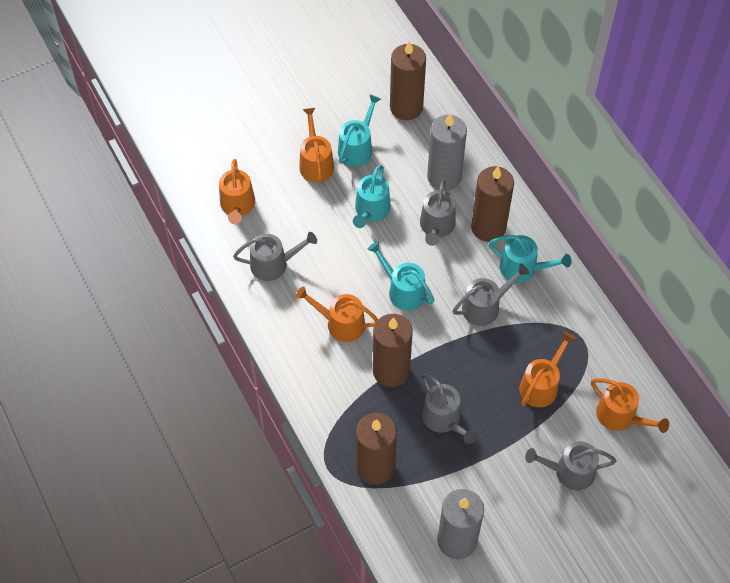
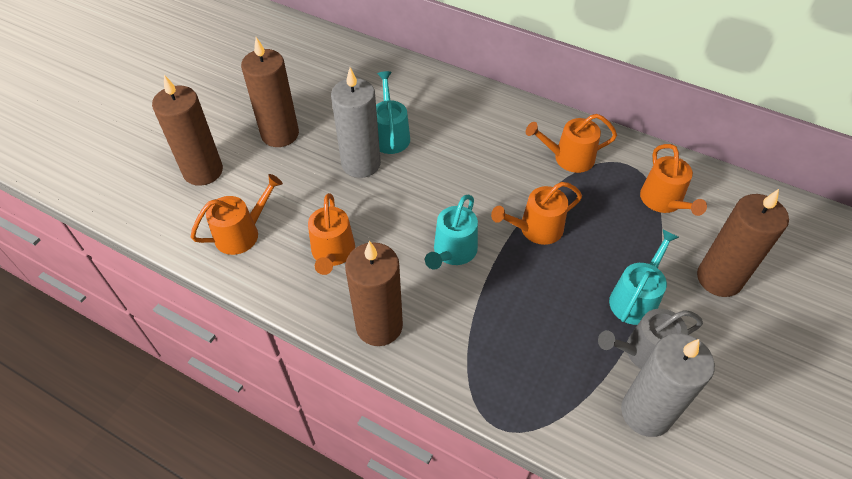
grey watering can: 5 -> 1
turquoise watering can: 4 -> 3

